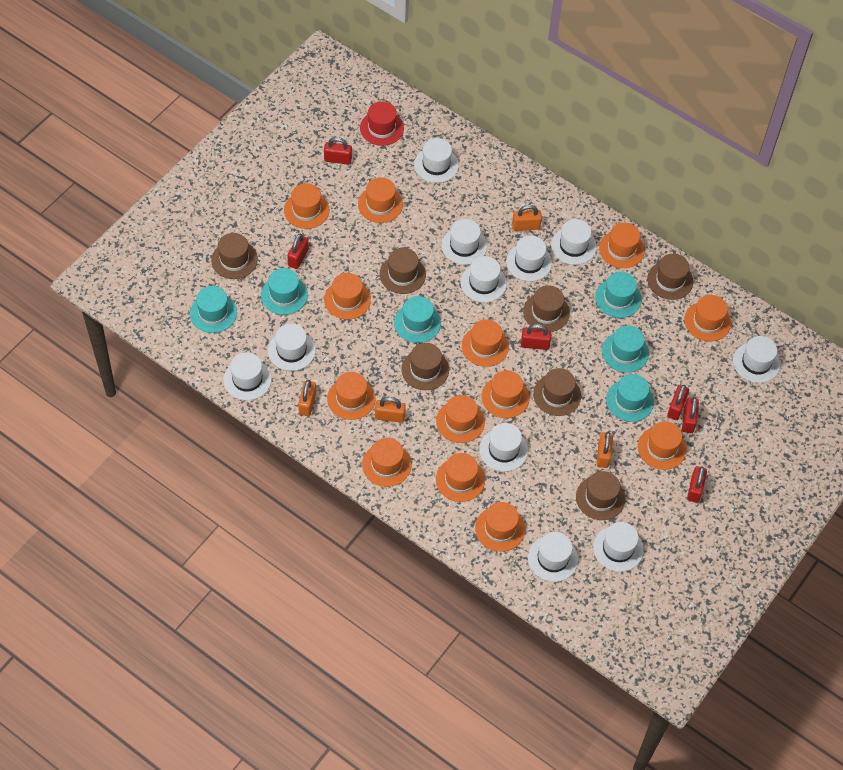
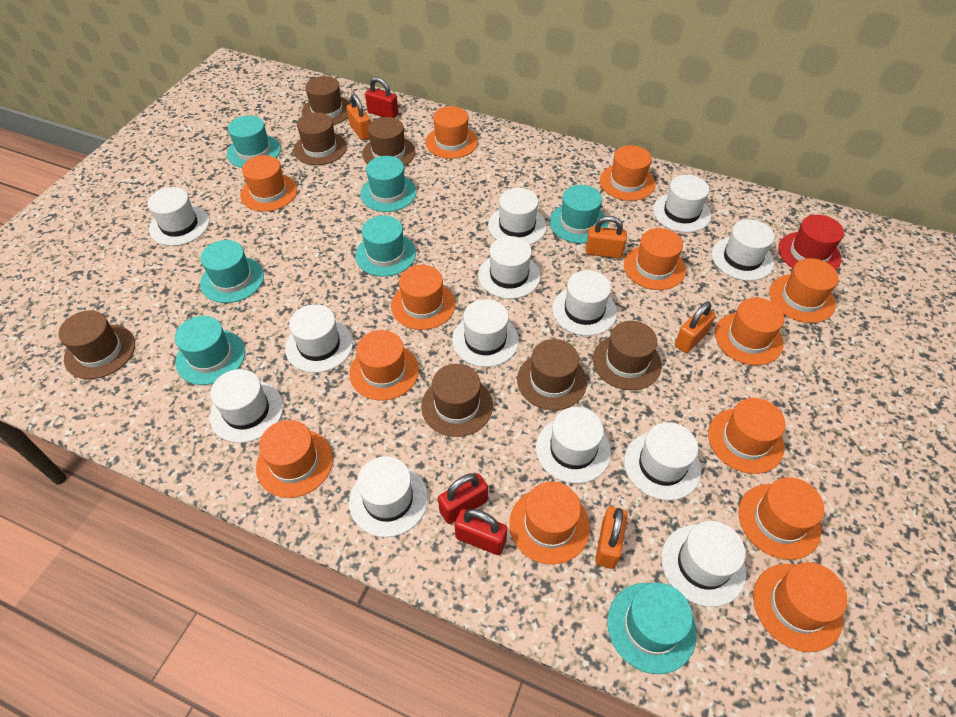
red padlock: 6 -> 3
turquoise hat: 6 -> 7
white hat: 11 -> 13

